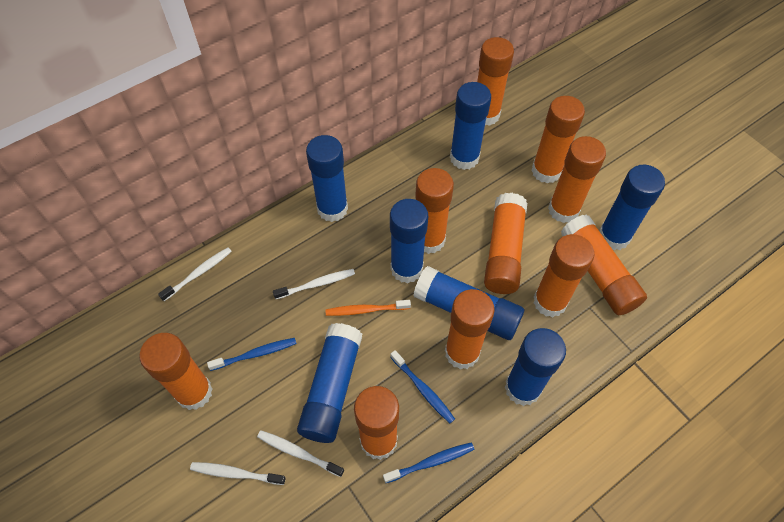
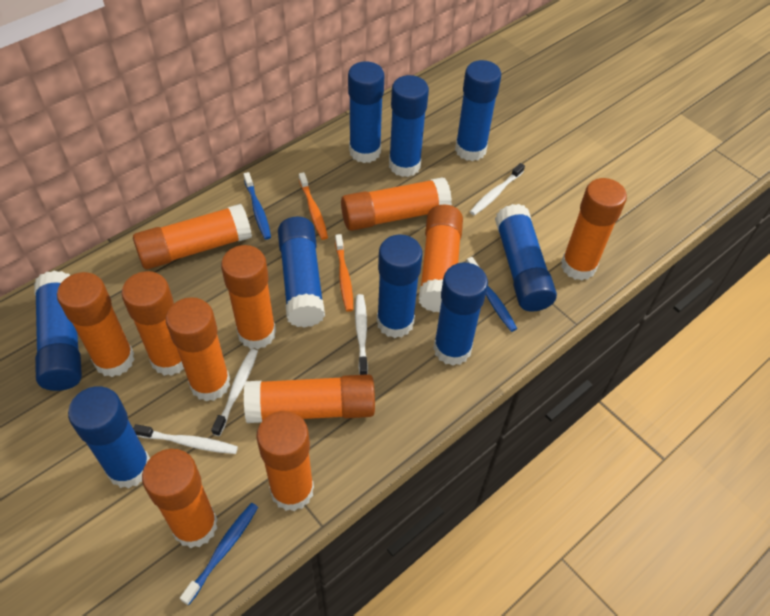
blue glue stick: 7 -> 9
orange glue stick: 10 -> 11
orange toothbrush: 1 -> 2

